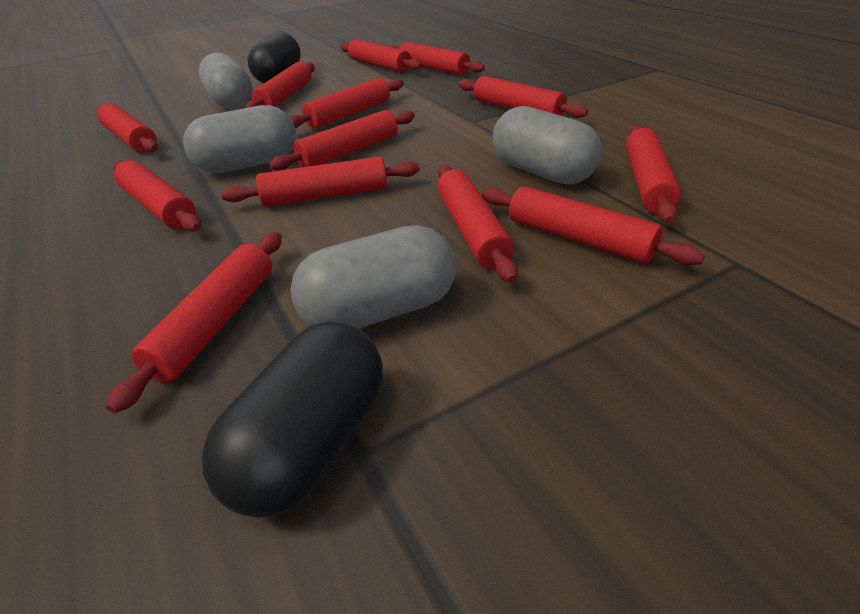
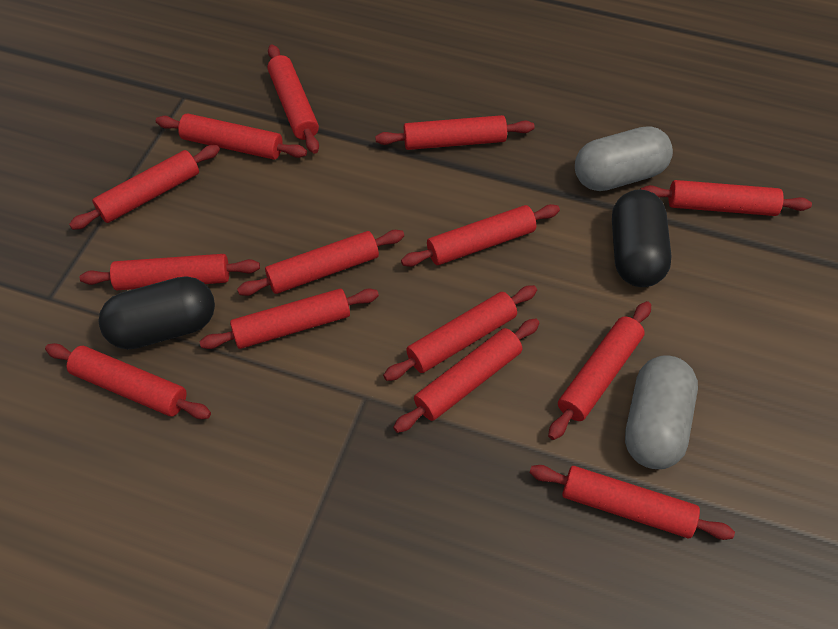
grey capsule: 4 -> 2
red rolling pin: 13 -> 14

